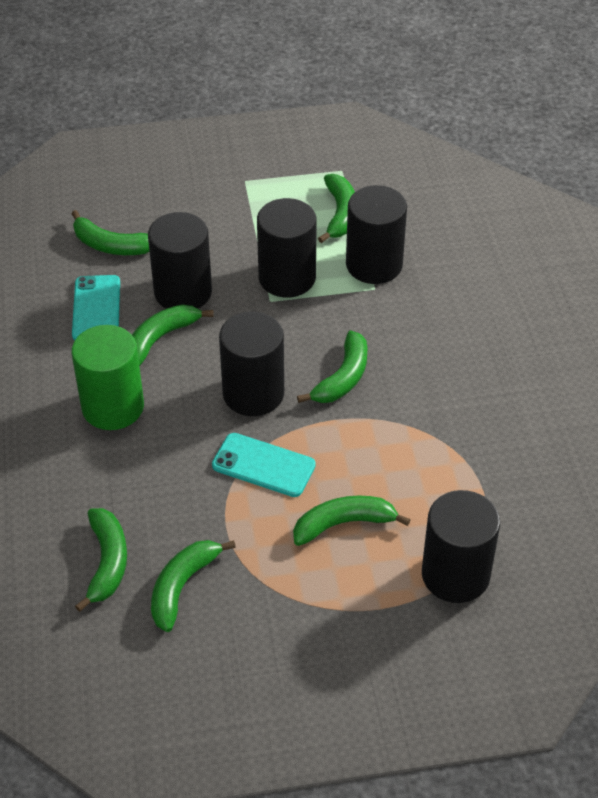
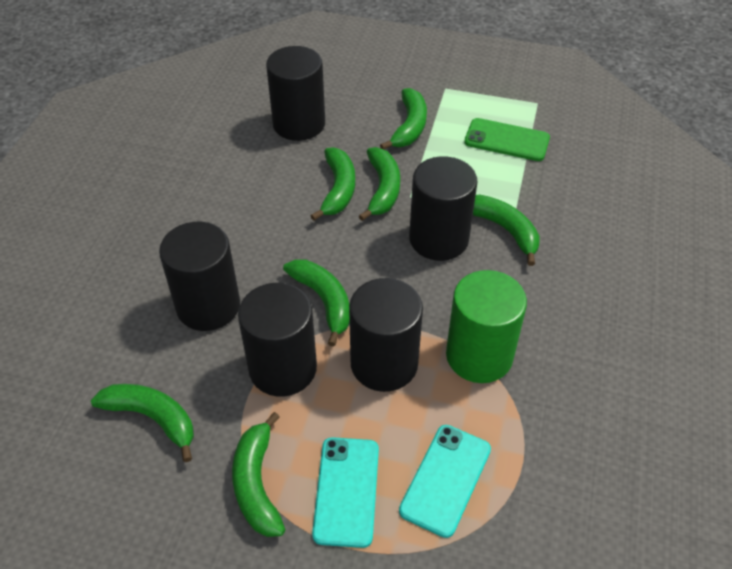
green phone: 0 -> 1

